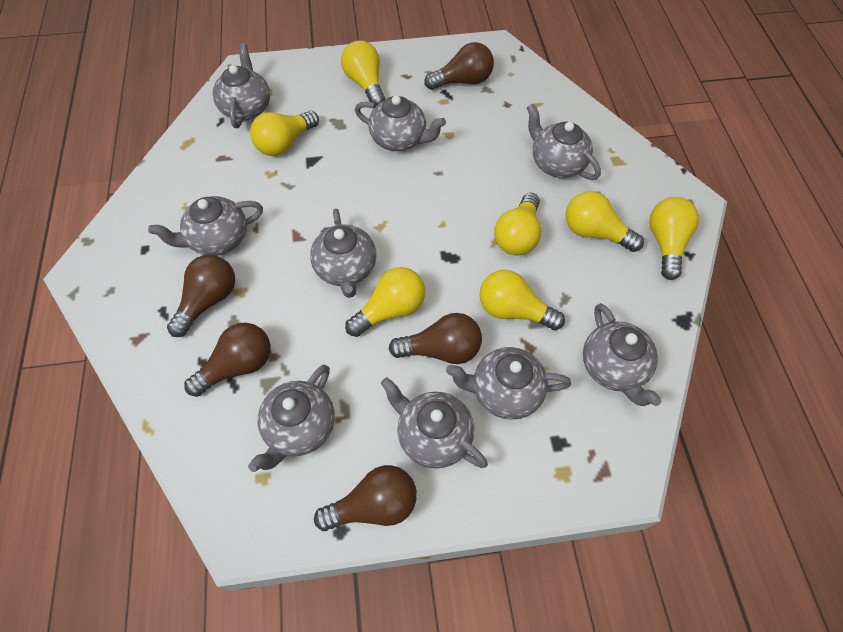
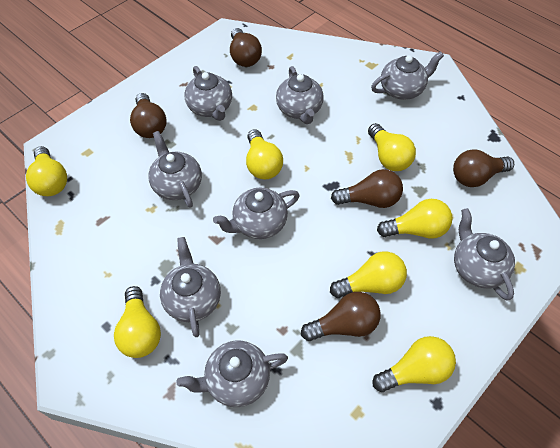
grey teapot: 9 -> 8

